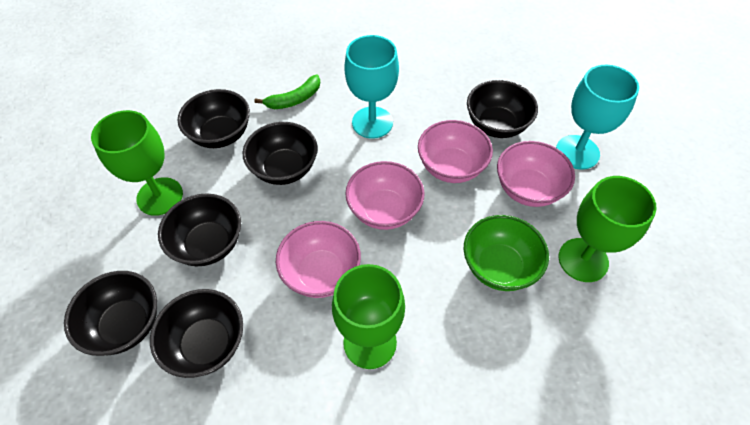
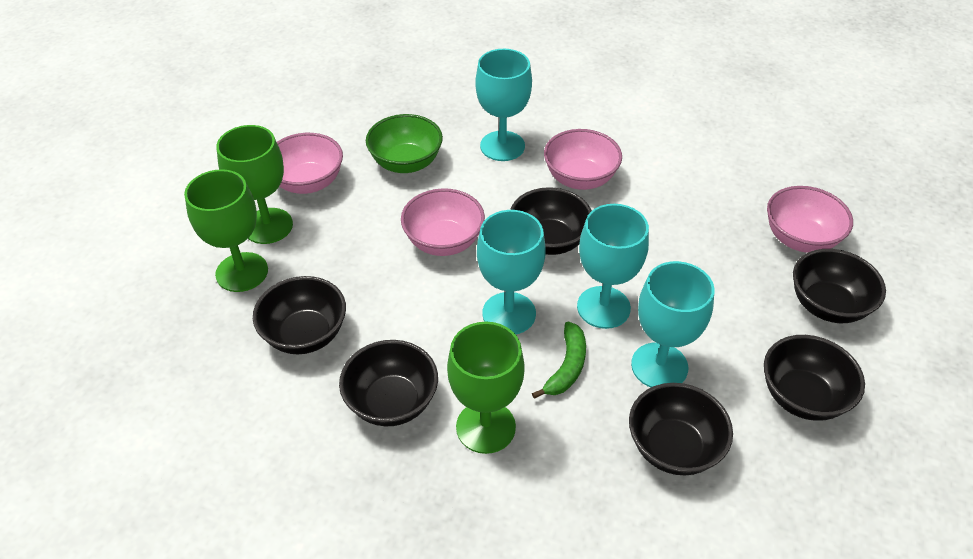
turquoise goblet: 2 -> 4

